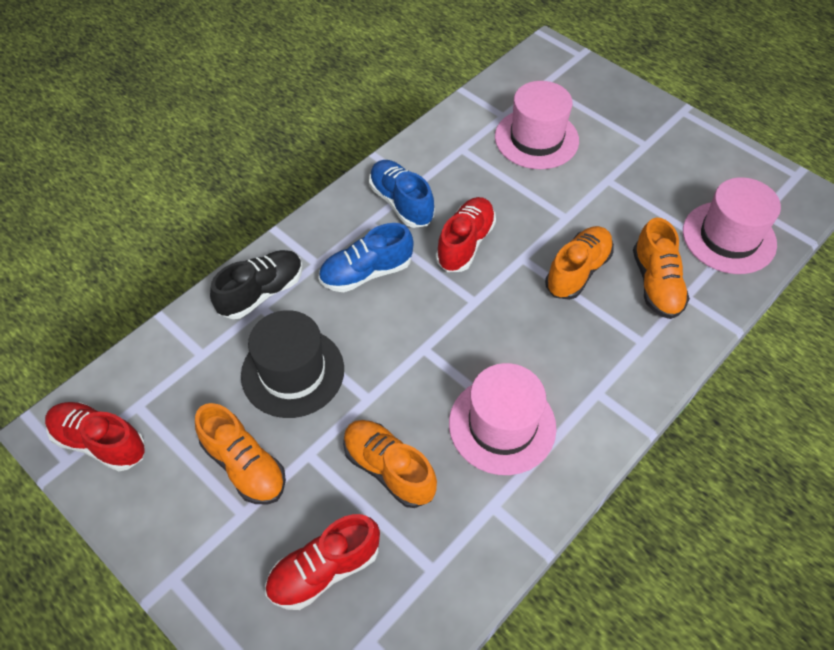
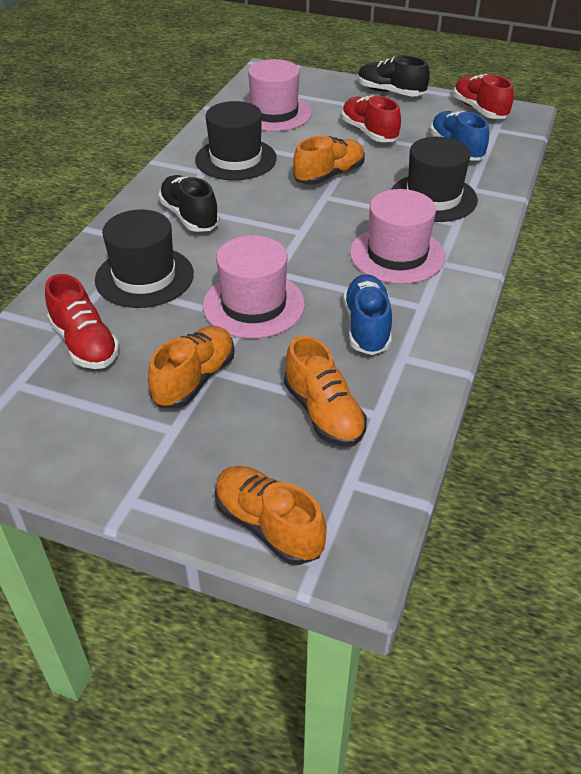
black hat: 1 -> 3
black shoe: 1 -> 2

